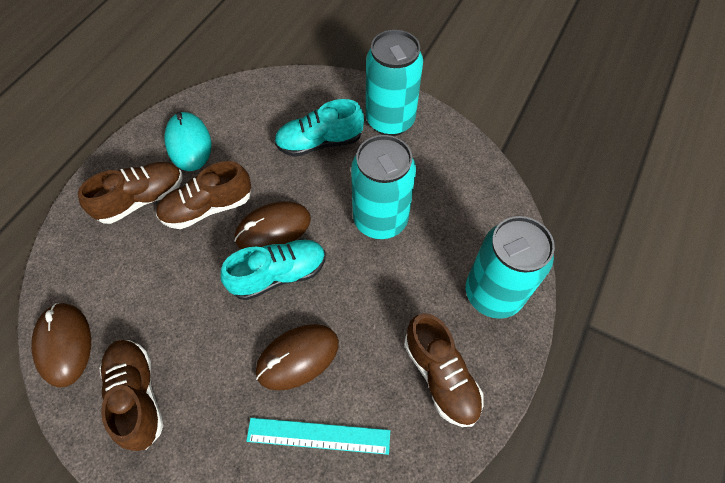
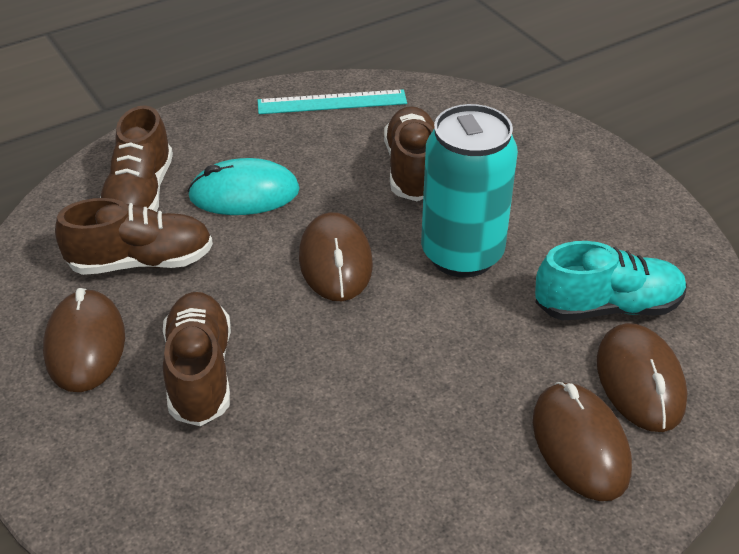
brown mouse: 3 -> 4
turquoise can: 3 -> 1
turquoise shoe: 2 -> 1

